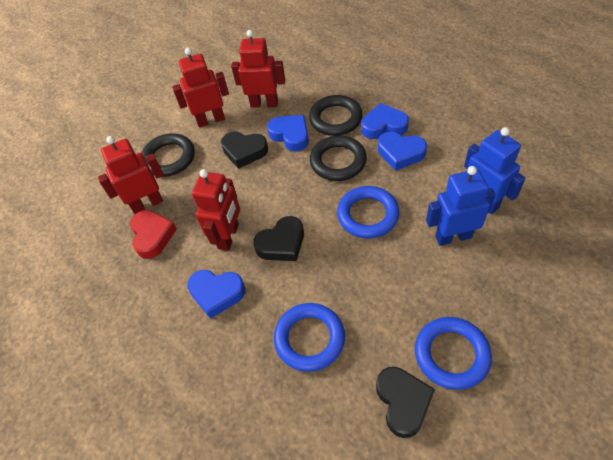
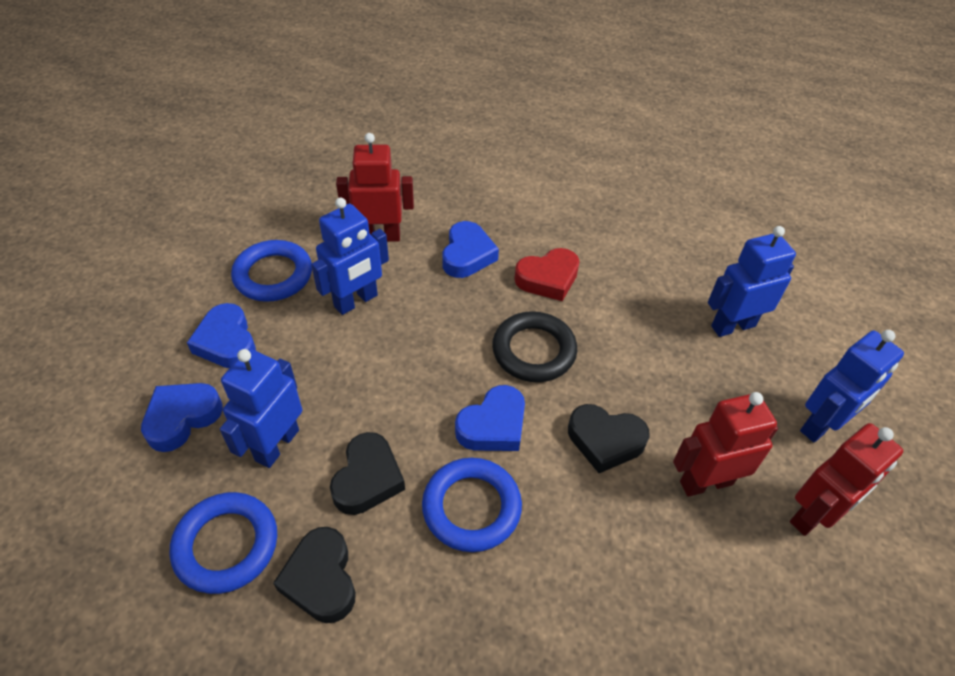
black ring: 3 -> 1
blue robot: 2 -> 4
red robot: 4 -> 3

